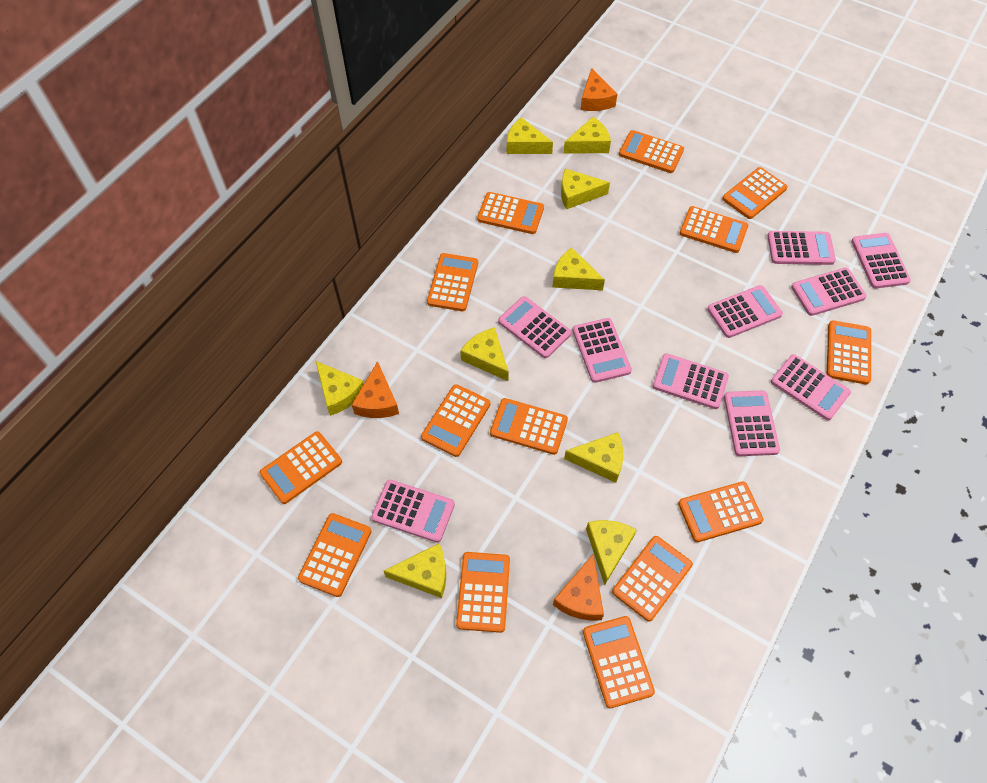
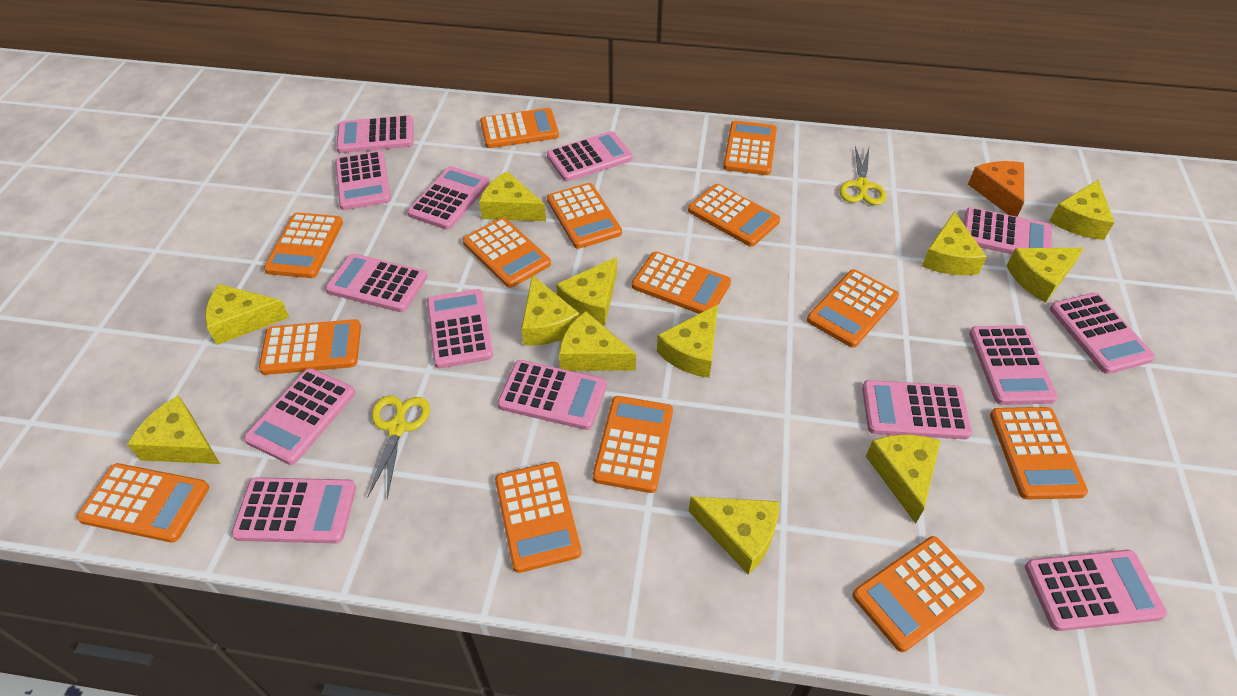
orange cheese: 3 -> 1
pink calculator: 10 -> 14
yellow cheese: 9 -> 12
yellow scissors: 0 -> 2

